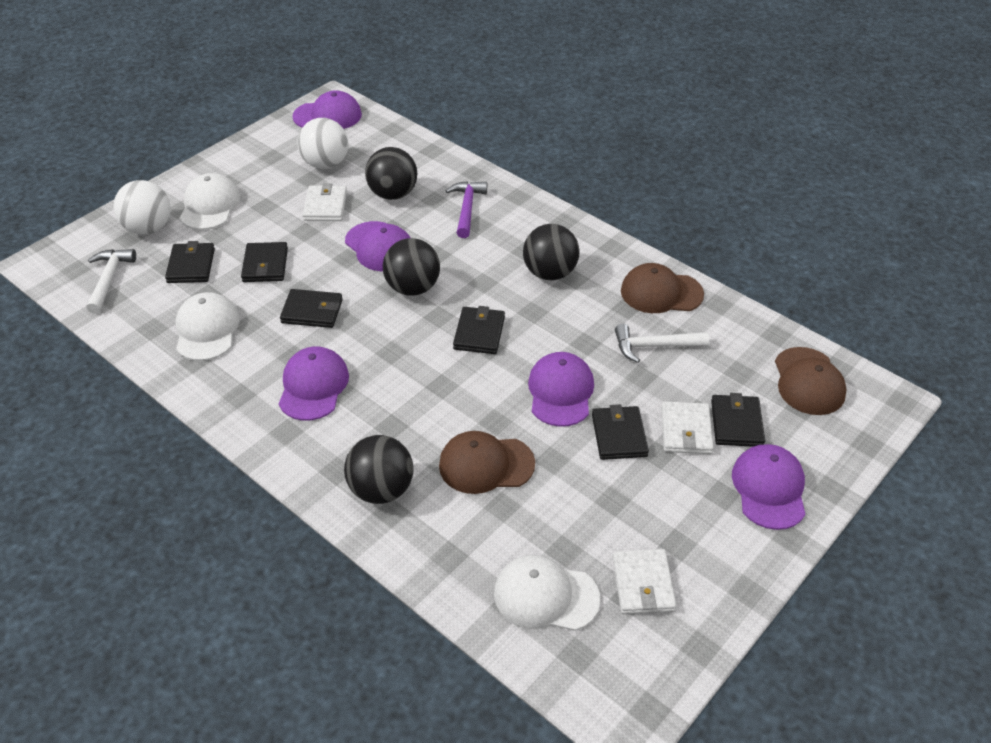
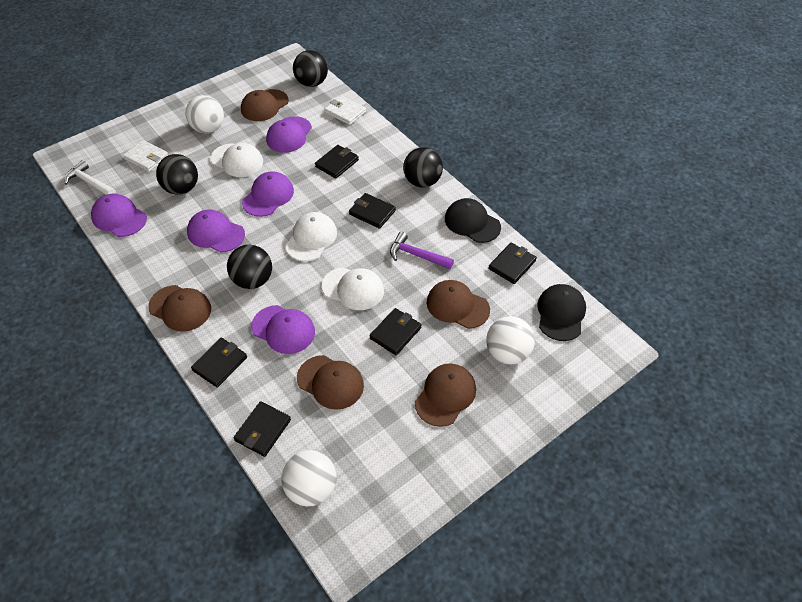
black cap: 0 -> 2
brown cap: 3 -> 5
white ball: 2 -> 3
white hammer: 2 -> 1
white wallet: 3 -> 2

